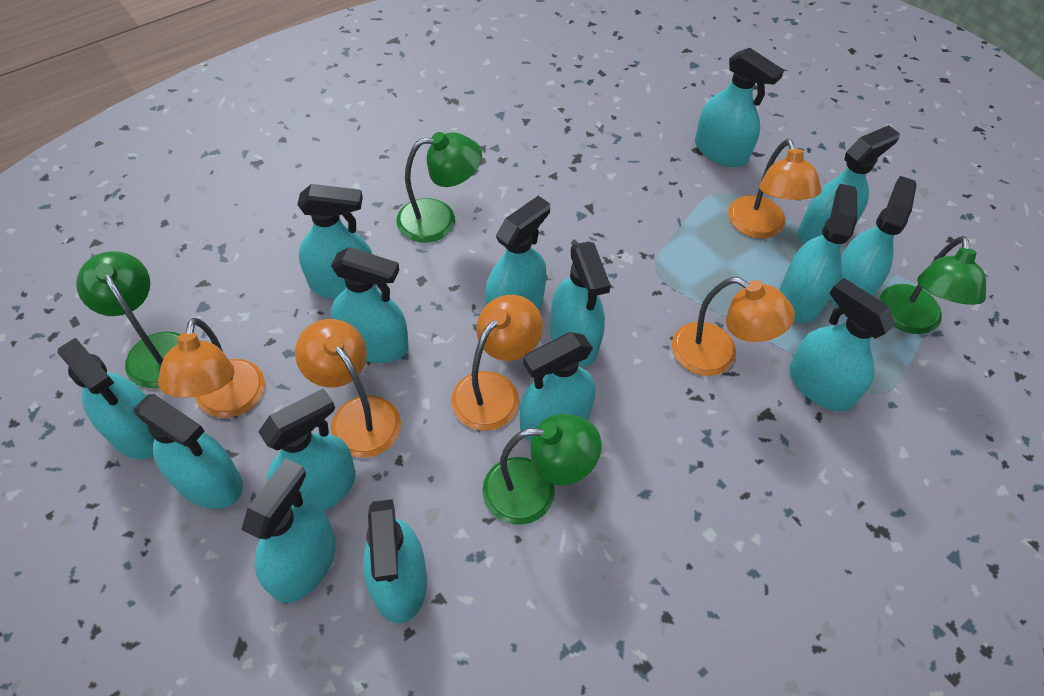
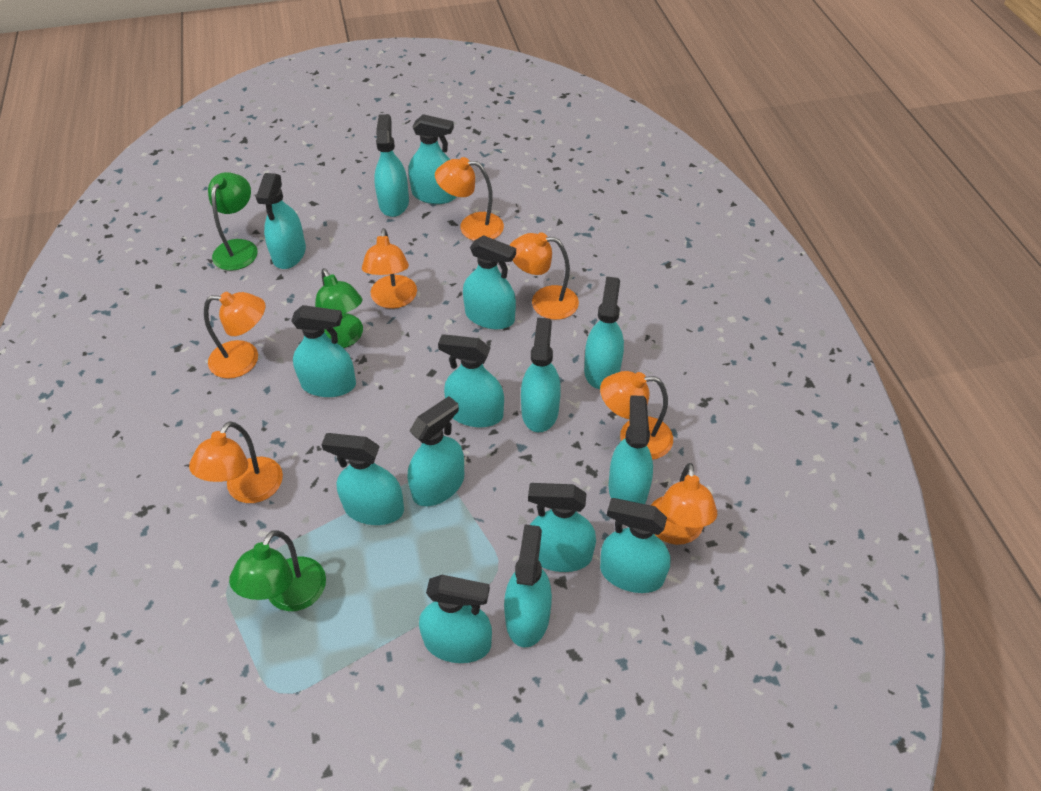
green lamp: 4 -> 3
orange lamp: 5 -> 7

